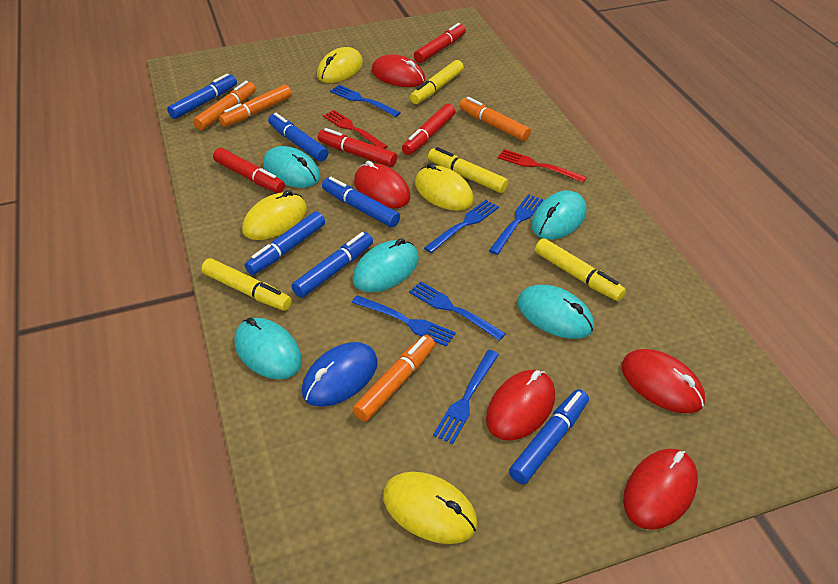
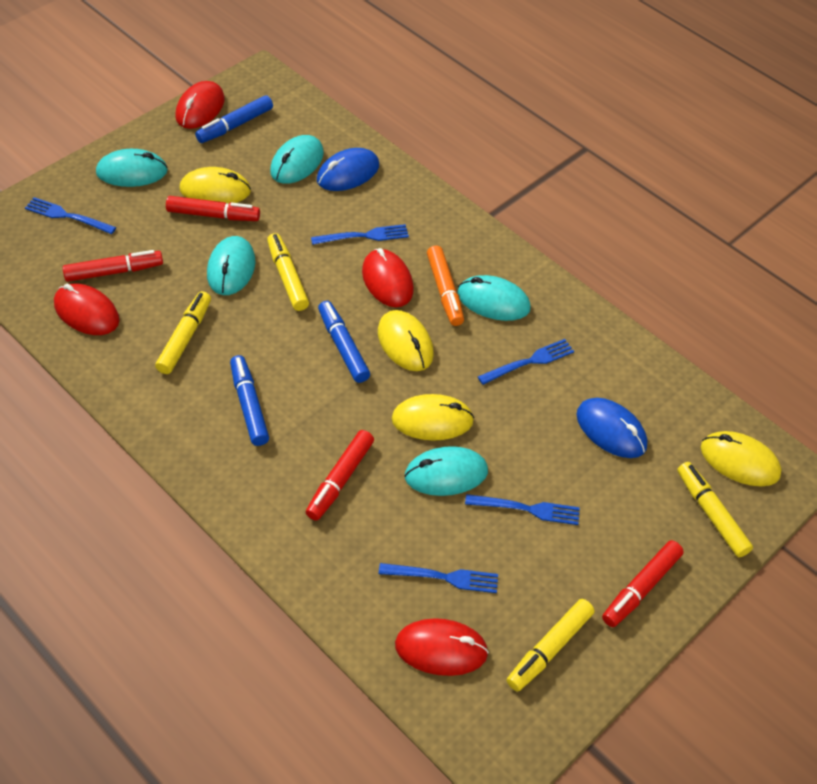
blue fork: 6 -> 5
blue marker: 6 -> 3
blue mouse: 1 -> 2
orange marker: 4 -> 1
red fork: 2 -> 0
red mouse: 5 -> 4

